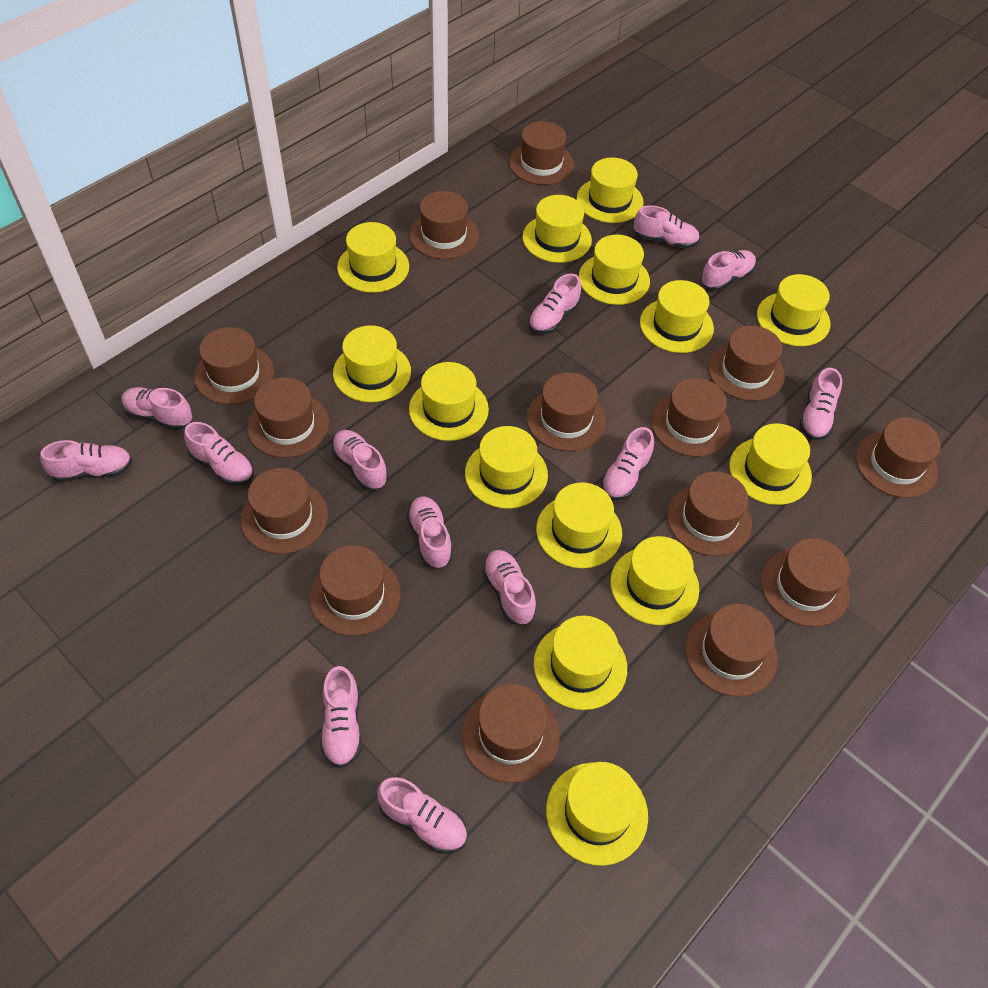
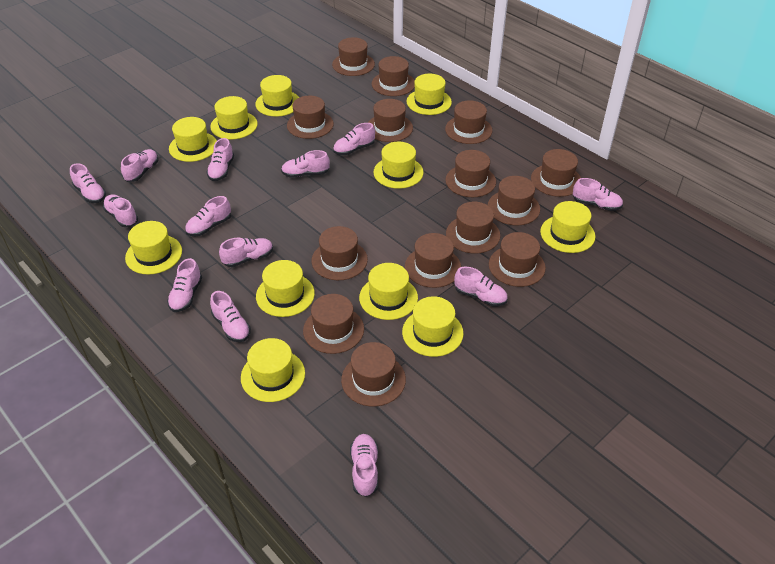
yellow hat: 14 -> 11

